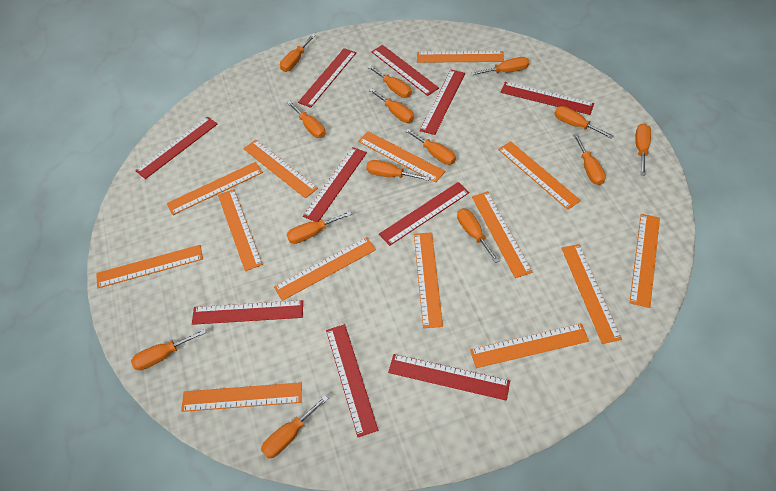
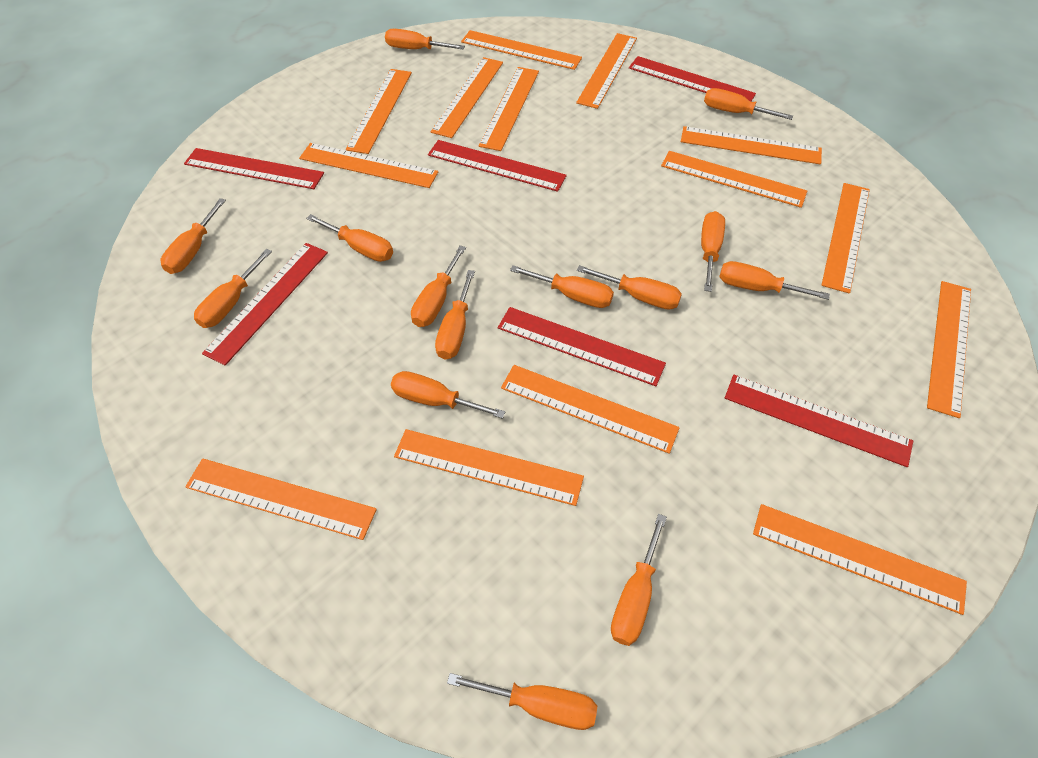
red ruler: 10 -> 6

